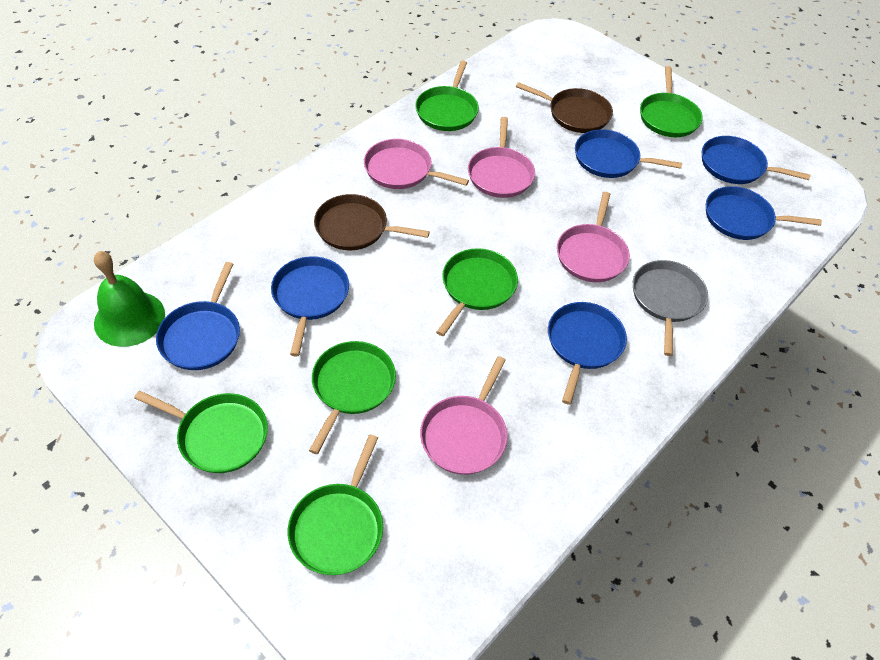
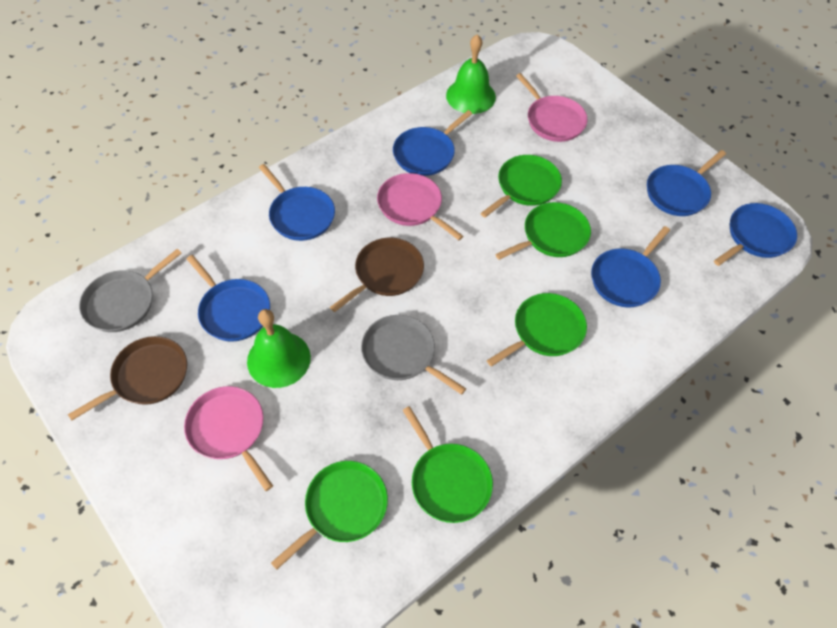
green bell: 1 -> 2
green pan: 6 -> 5
grey pan: 1 -> 2
pink pan: 4 -> 3

